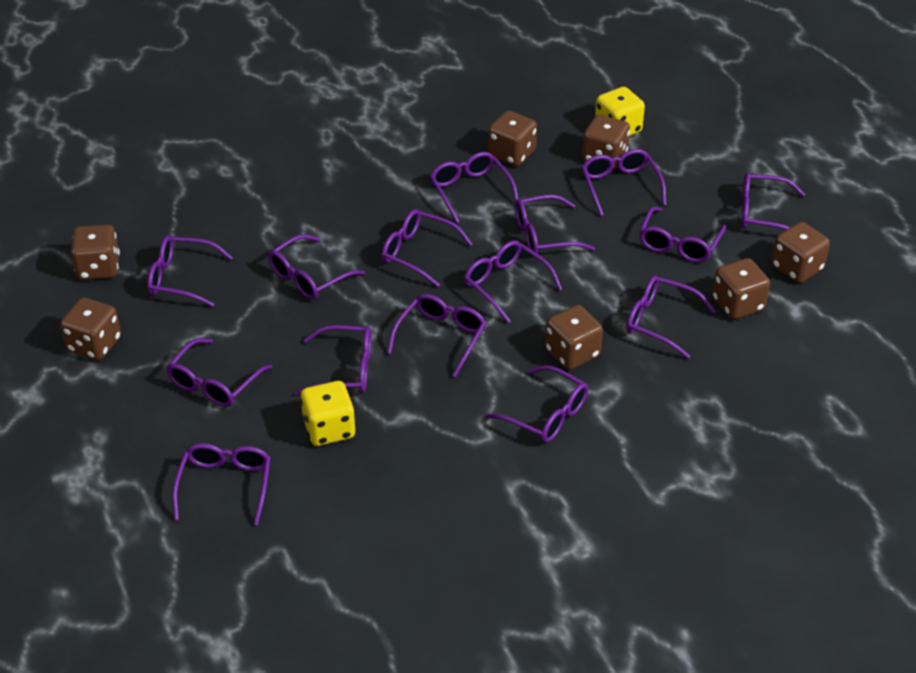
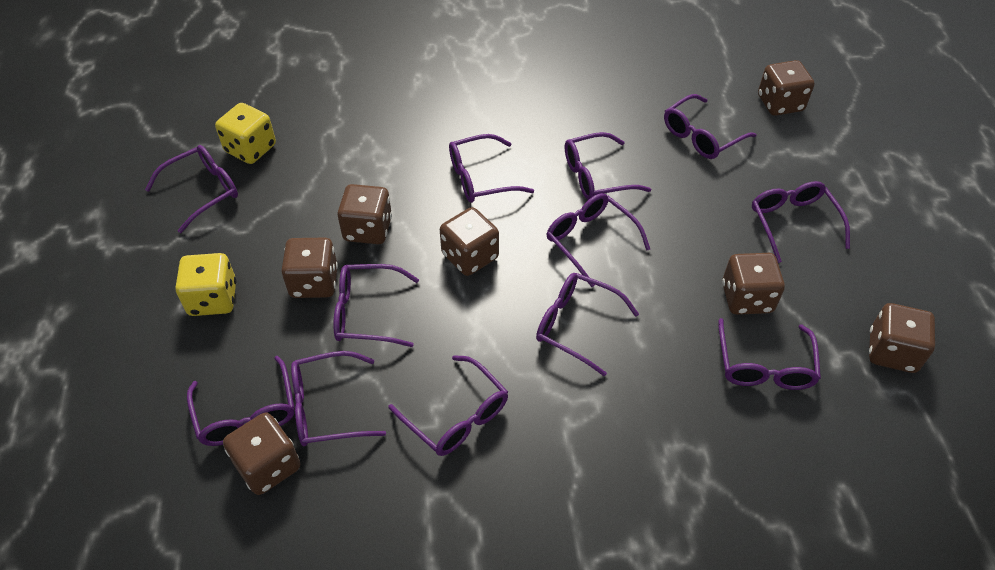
purple glasses: 15 -> 12

